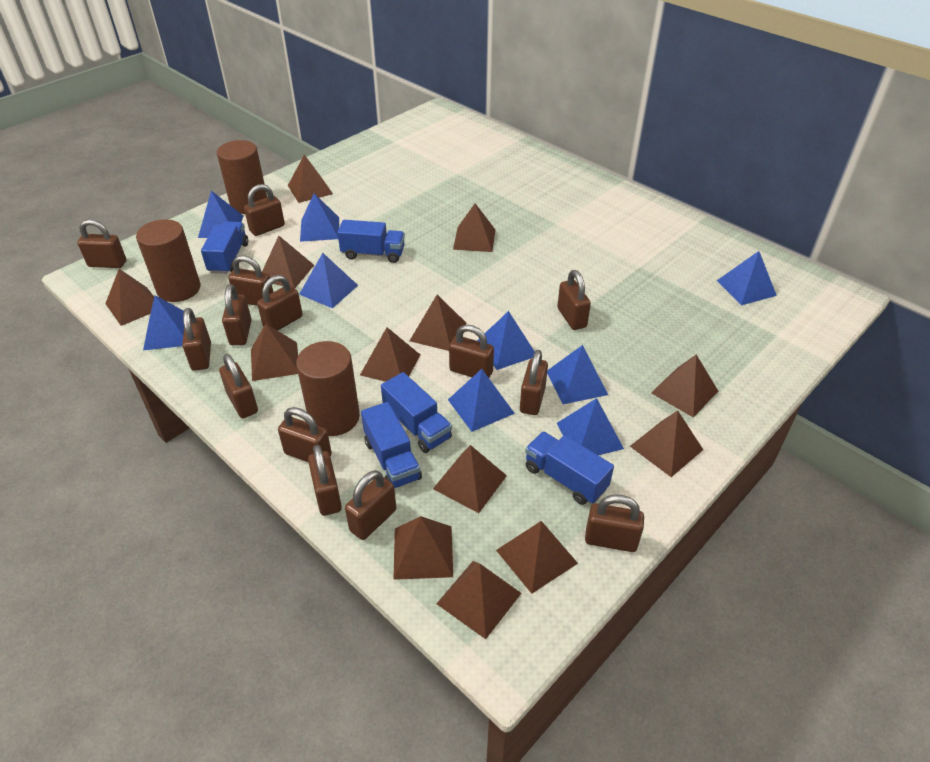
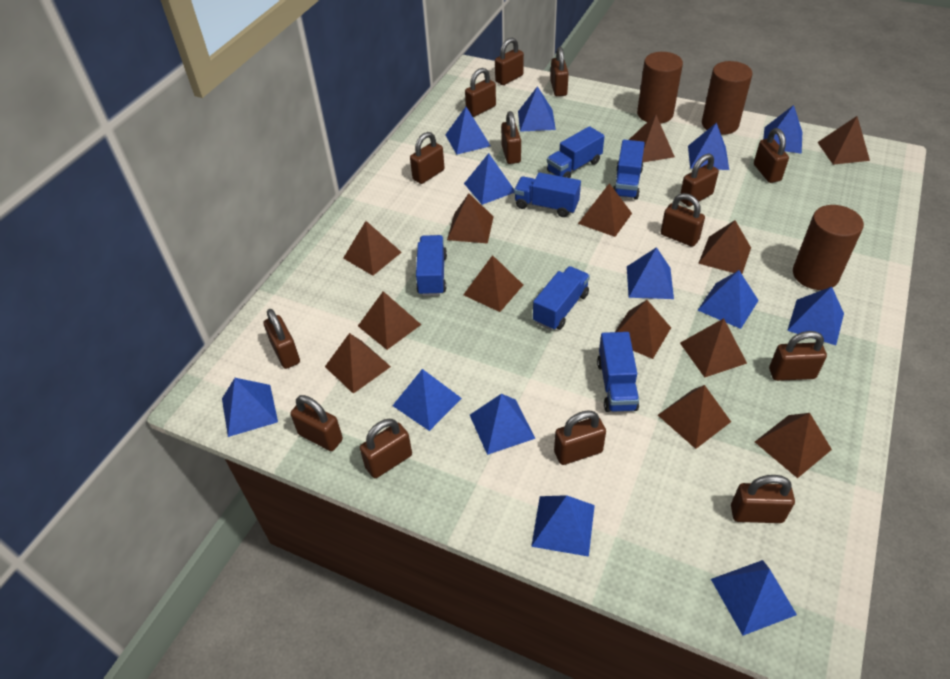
blue pyramid: 9 -> 13
blue truck: 5 -> 6

